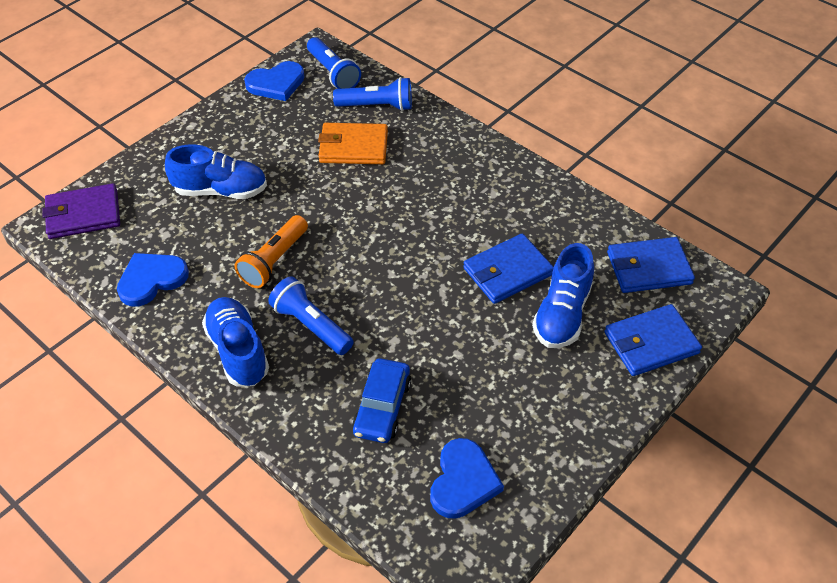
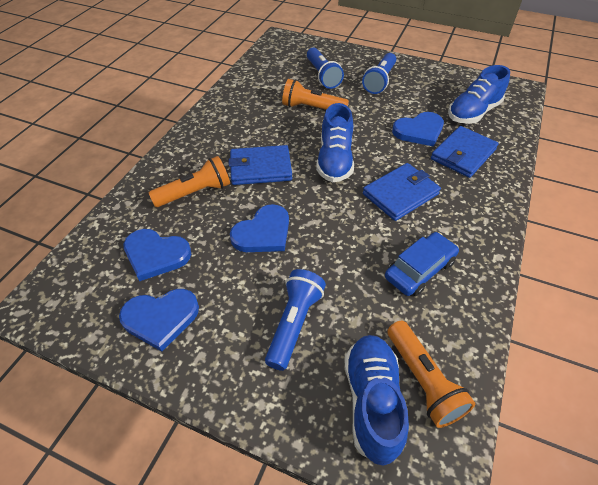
blue heart: 3 -> 4
orange flashlight: 1 -> 3
orange wallet: 1 -> 0
purple wallet: 1 -> 0

